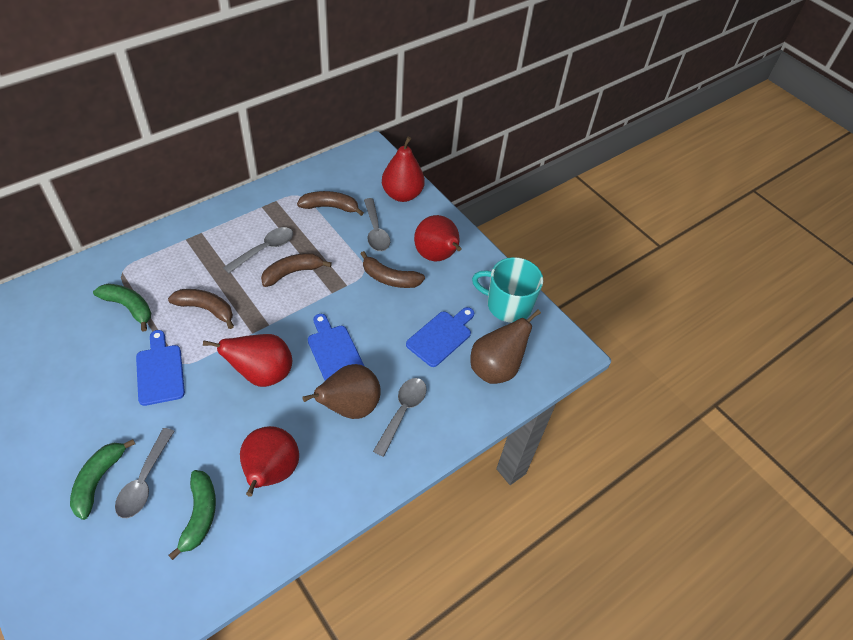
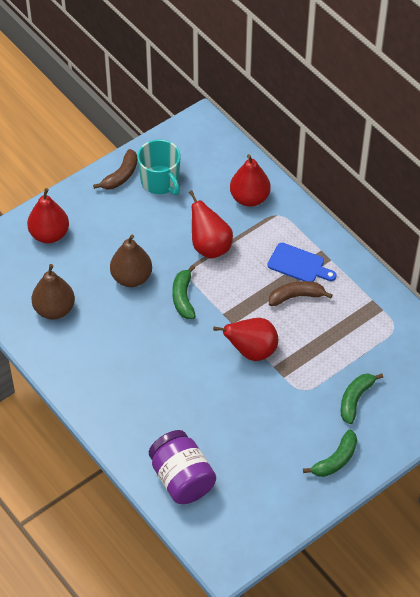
blue cutting board: 3 -> 1
brown banana: 4 -> 2
grey spoon: 4 -> 0
purple jar: 0 -> 1

